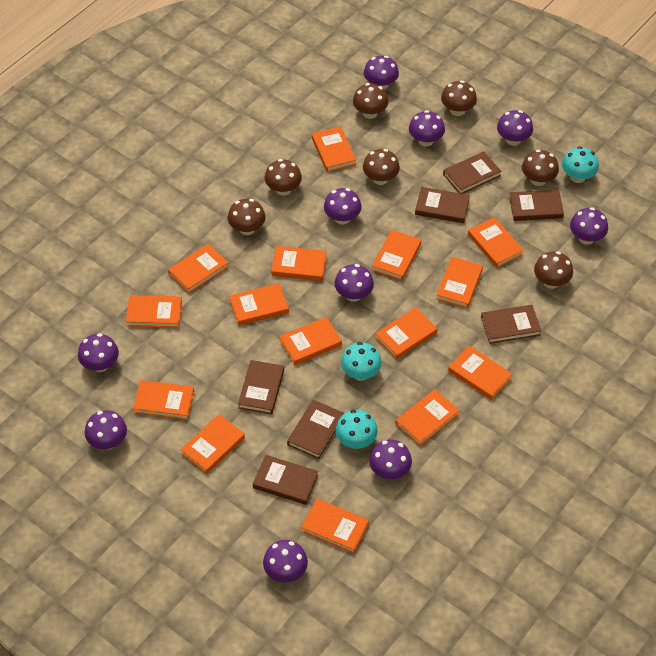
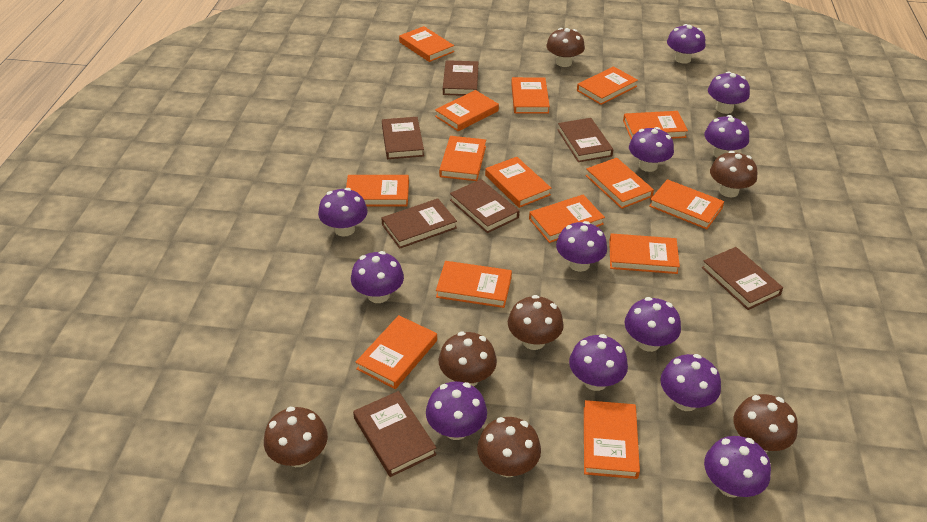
purple mushroom: 10 -> 12
turquoise mushroom: 3 -> 0

